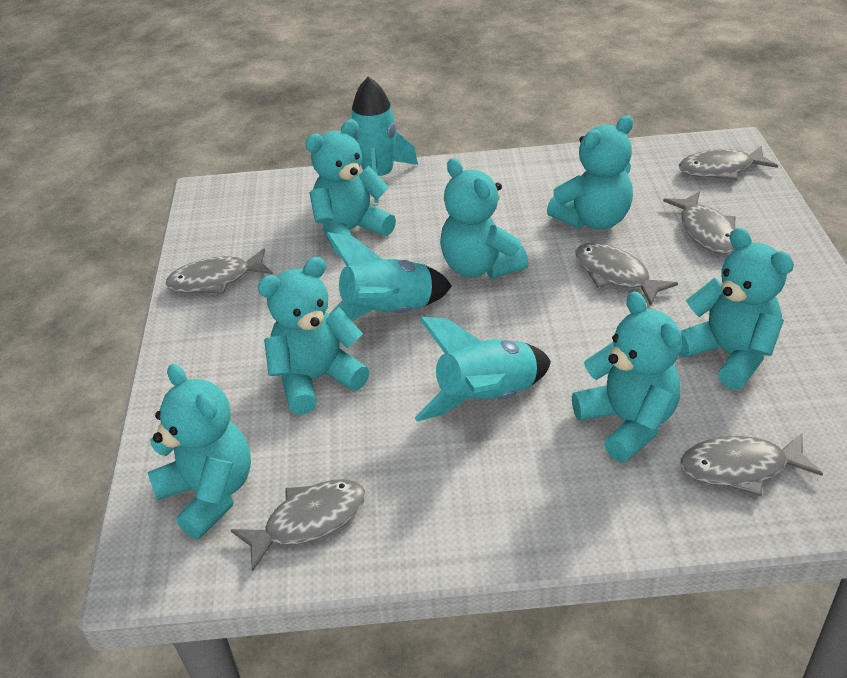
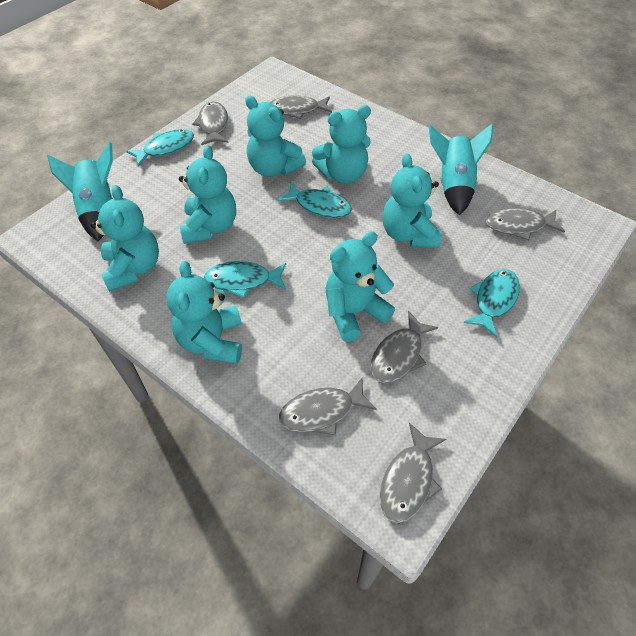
turquoise fish: 0 -> 4
turquoise rocket: 3 -> 2

